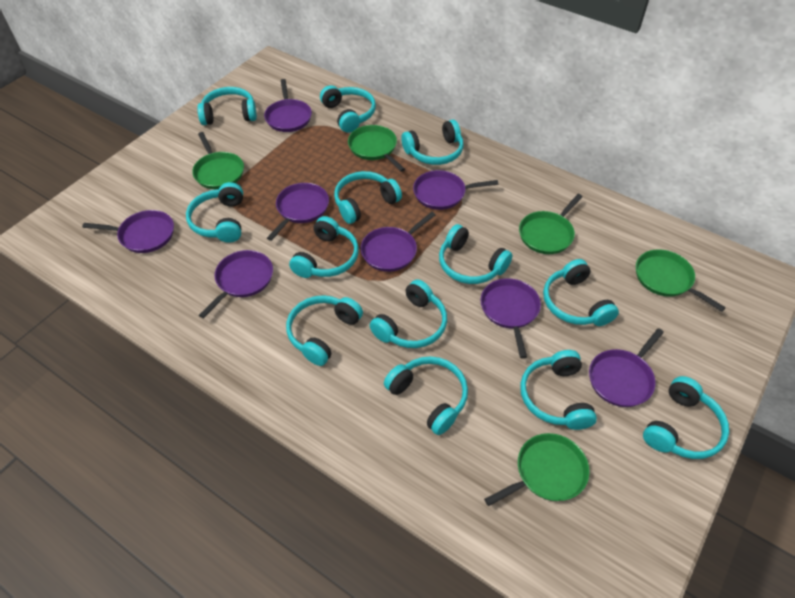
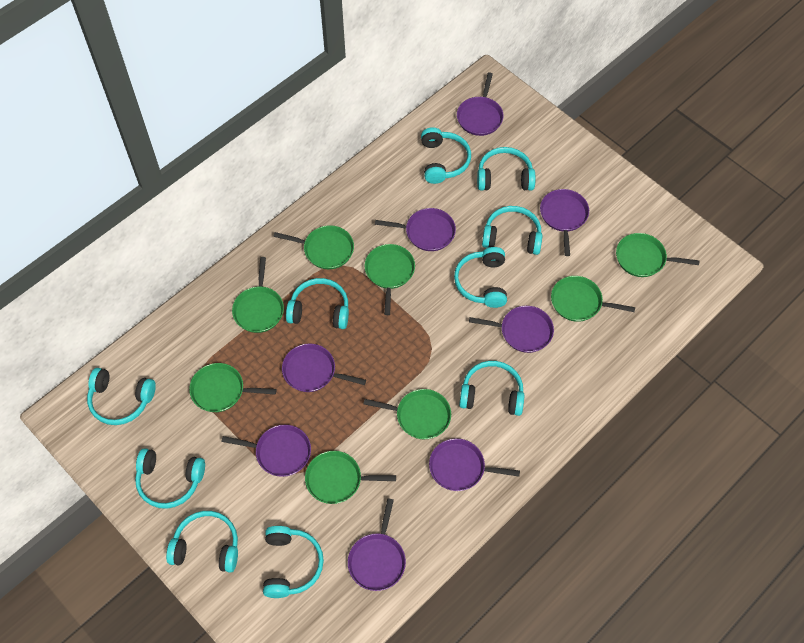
green pan: 5 -> 8
turquoise headphones: 13 -> 10

